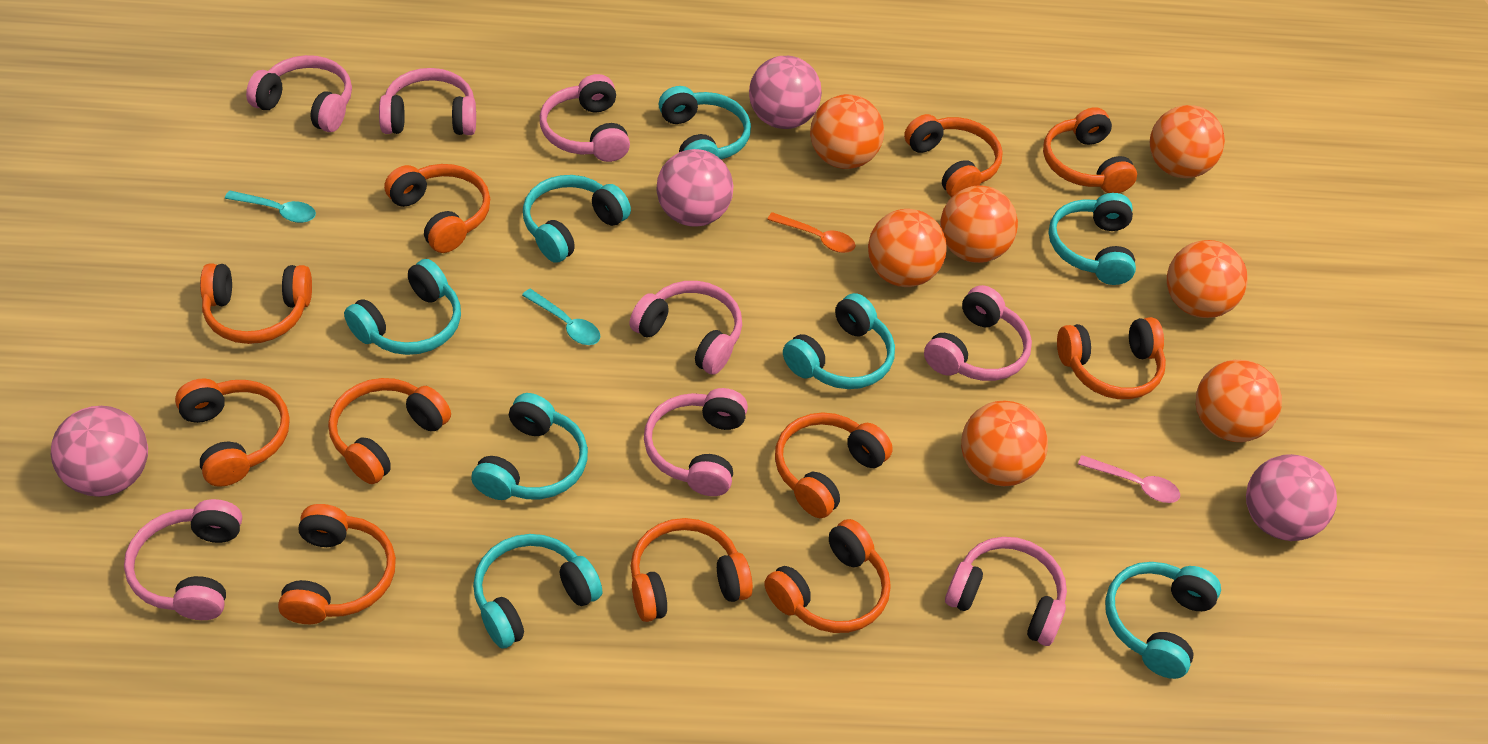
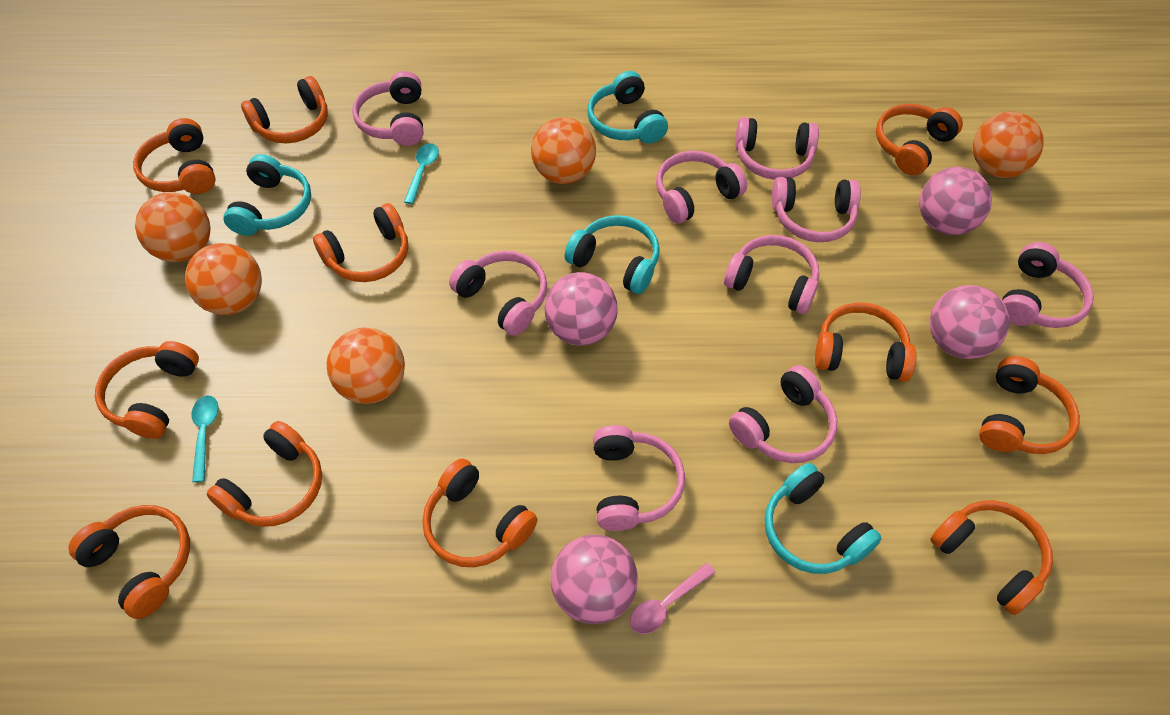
orange ball: 7 -> 5
orange spoon: 1 -> 0
pink headphones: 8 -> 9
turquoise headphones: 8 -> 4

